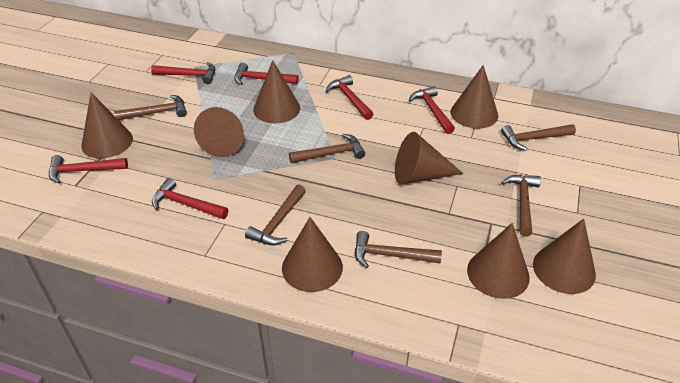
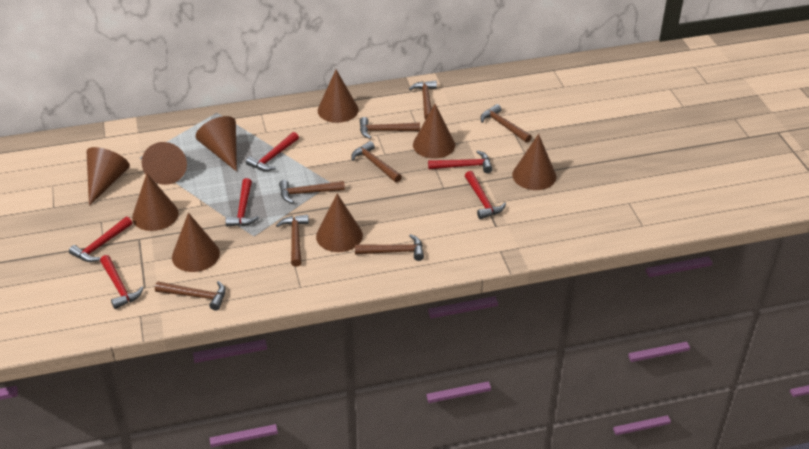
brown cone: 8 -> 9
brown hammer: 6 -> 8

